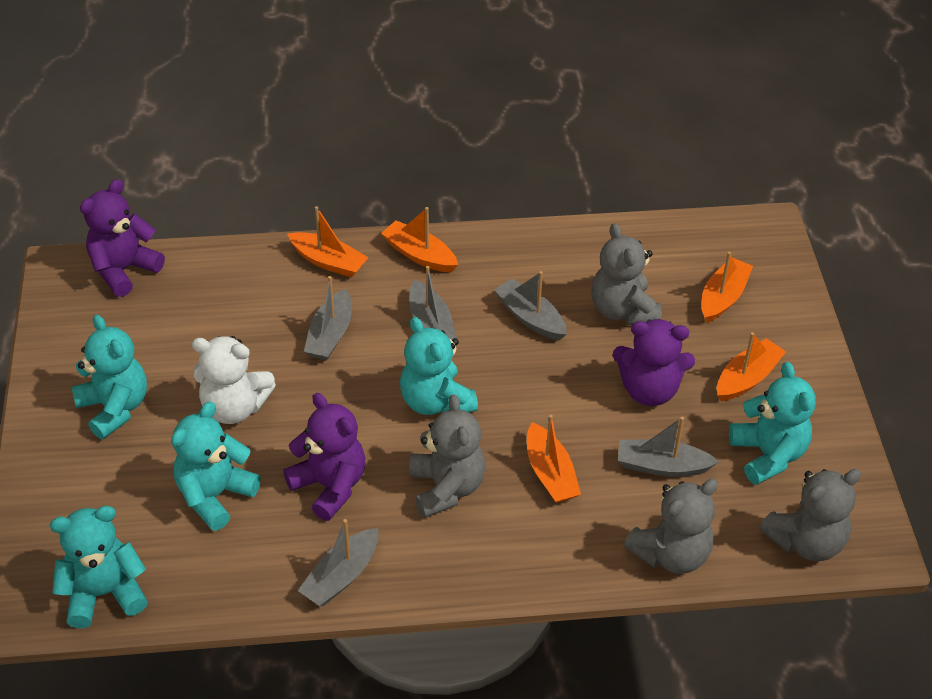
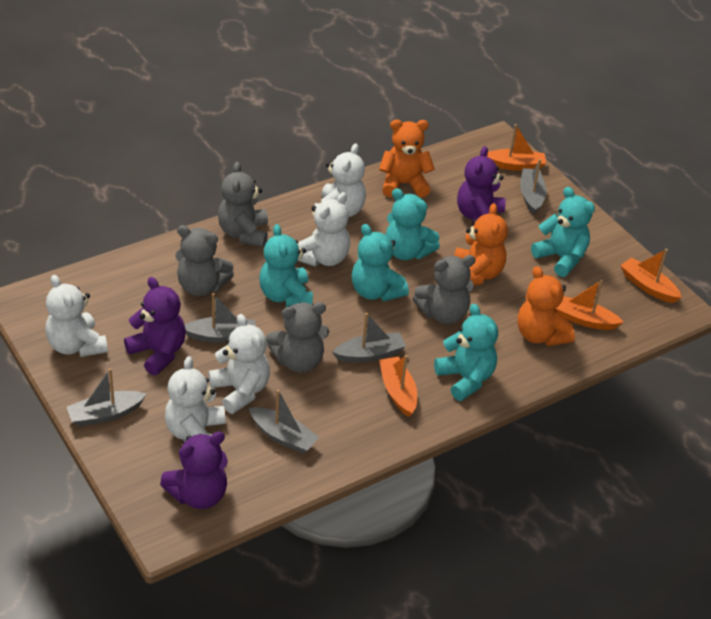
orange boat: 5 -> 4
orange teddy bear: 0 -> 3
white teddy bear: 1 -> 5

